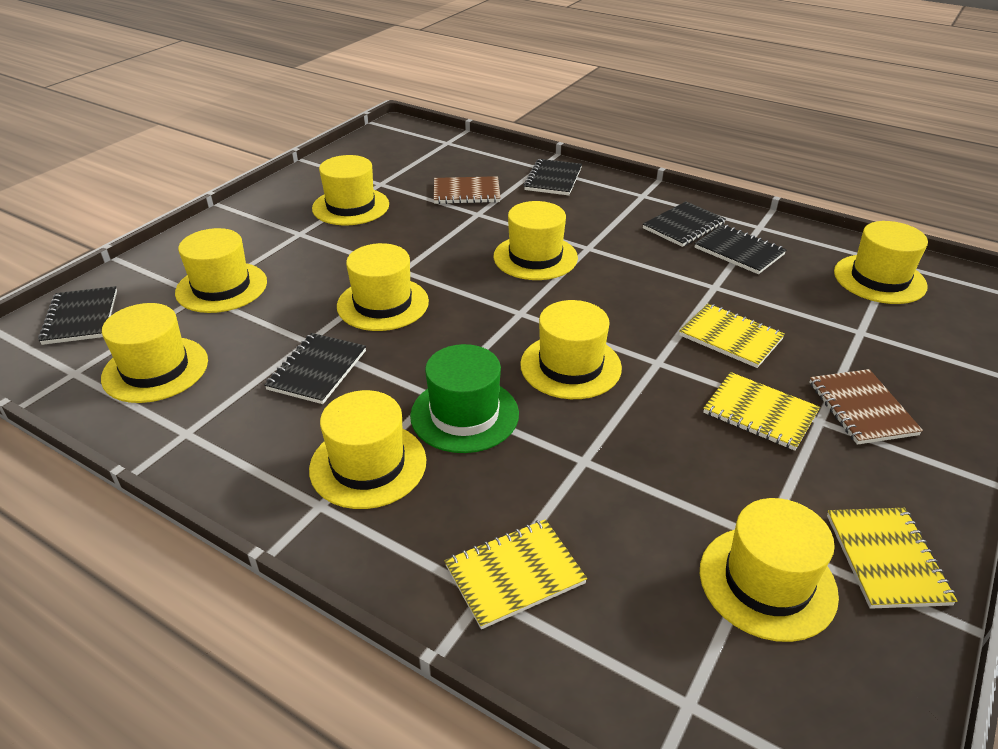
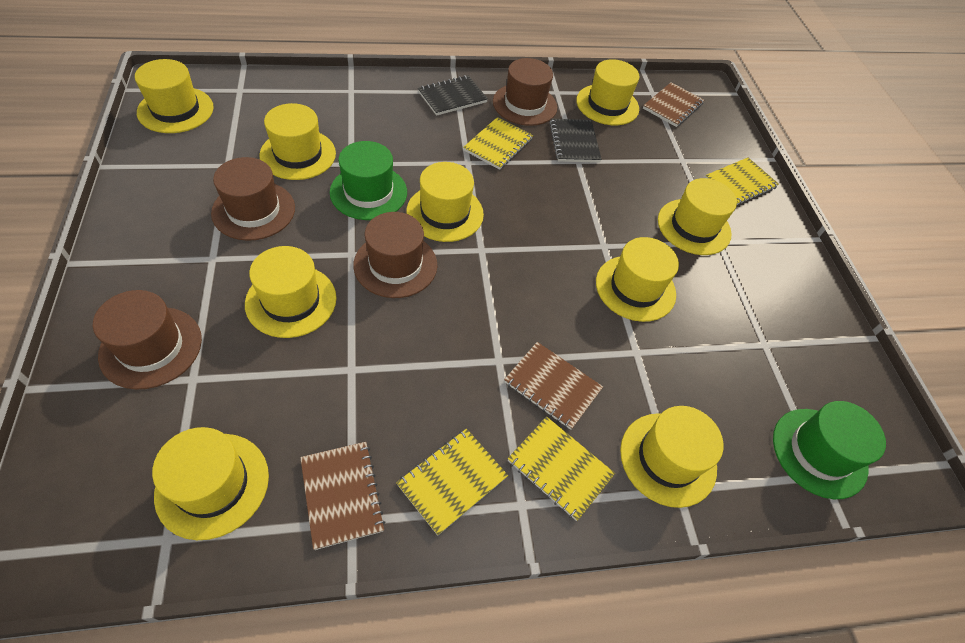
black notebook: 5 -> 2
brown hat: 0 -> 4
brown notebook: 2 -> 3
green hat: 1 -> 2

